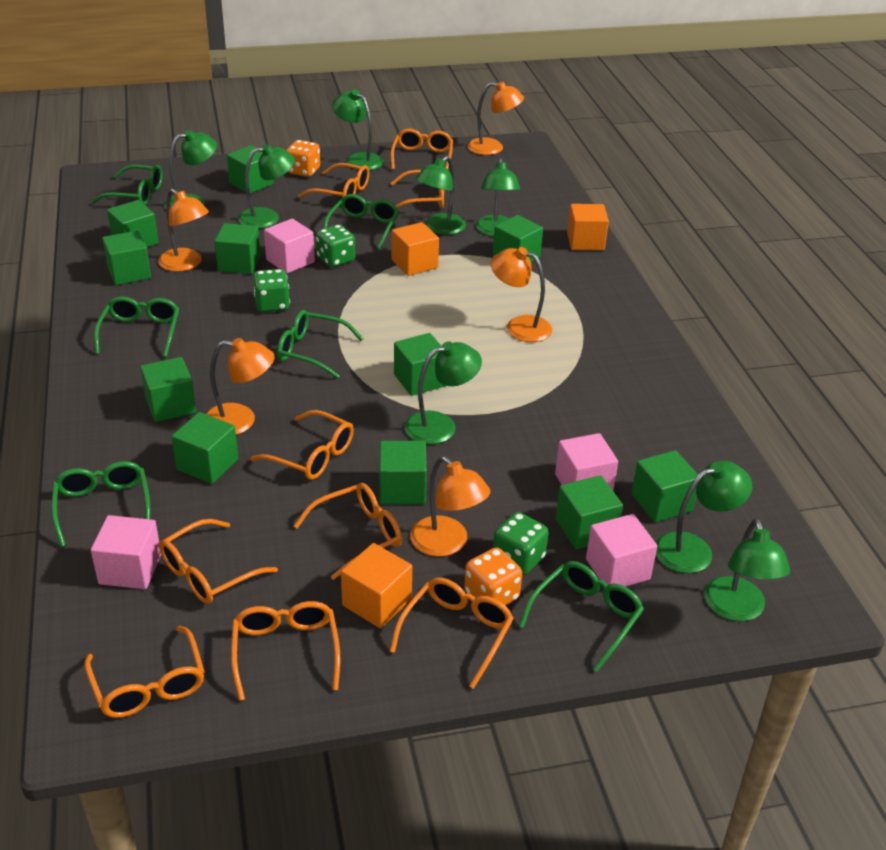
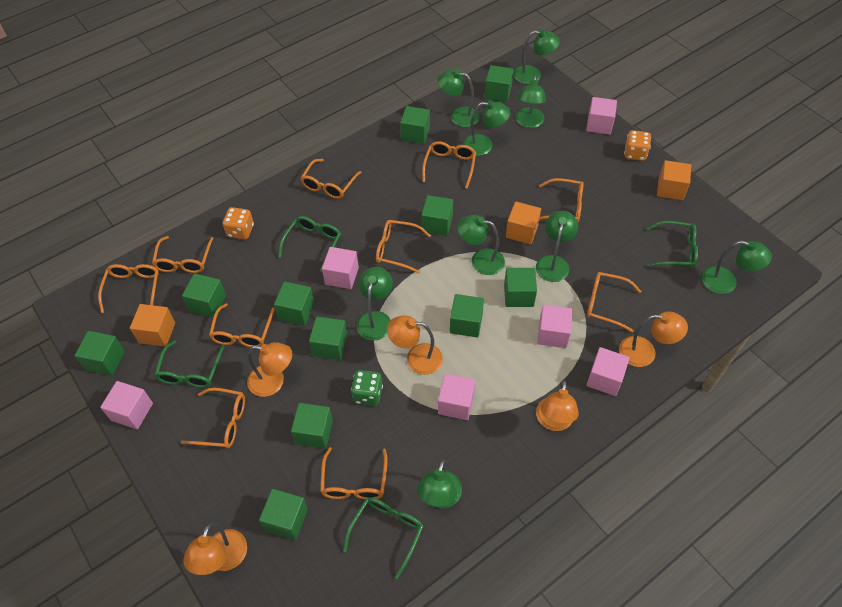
green dice: 3 -> 1
green glasses: 6 -> 4
green lamp: 8 -> 9
orange glasses: 9 -> 10
pink cube: 4 -> 6

